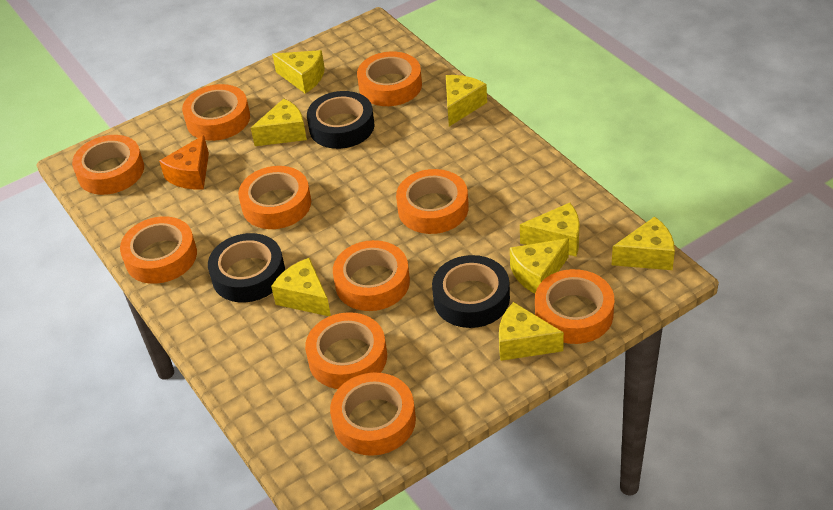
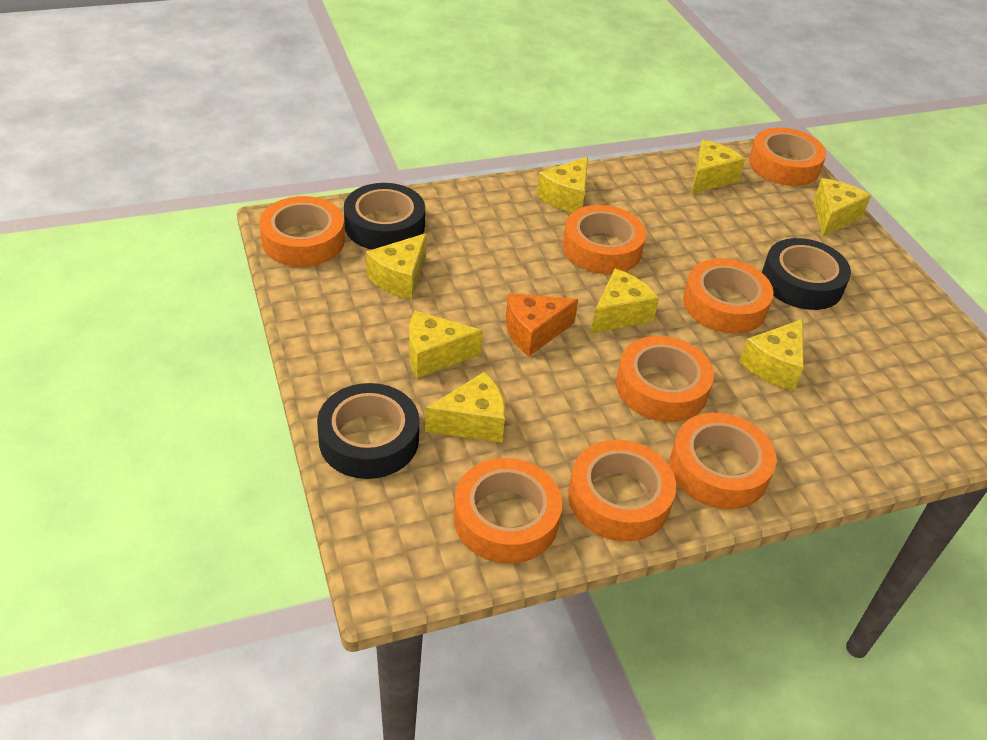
orange tape: 10 -> 8

